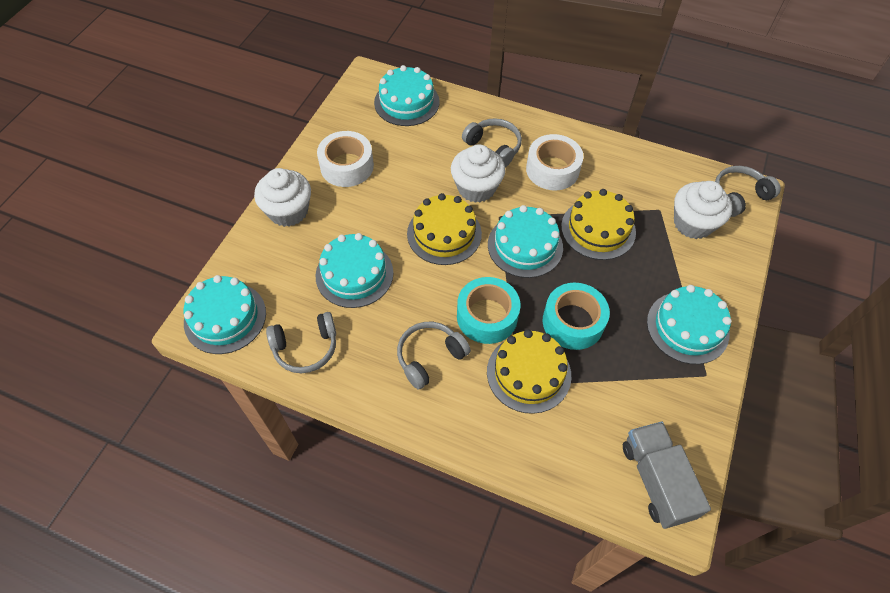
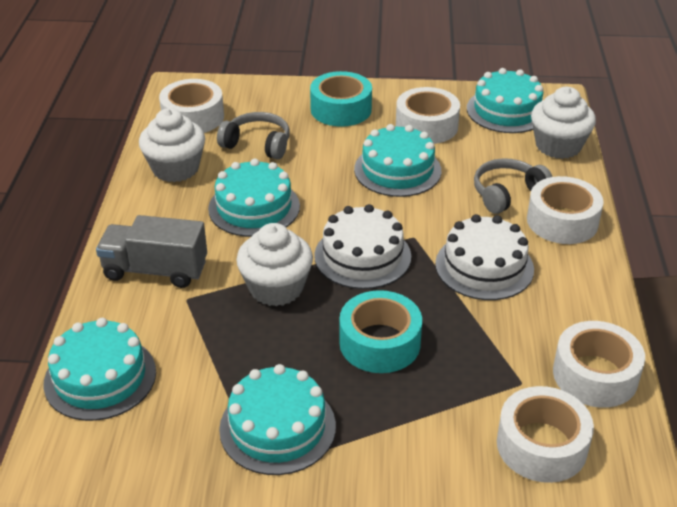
grey headphones: 4 -> 2
white cake: 0 -> 2
white tape: 2 -> 5
yellow cake: 3 -> 0

